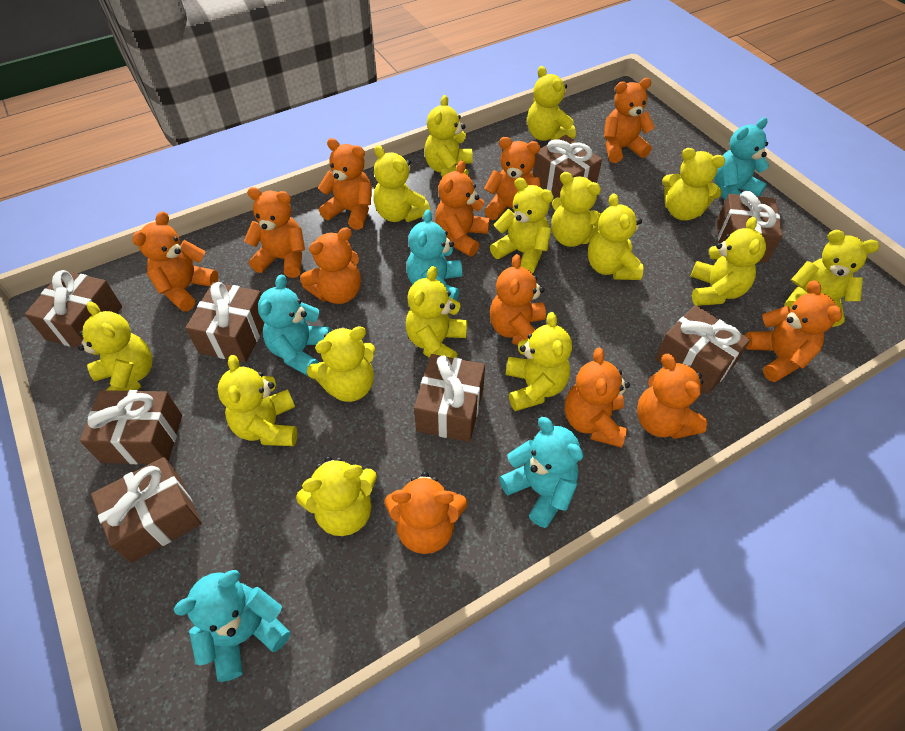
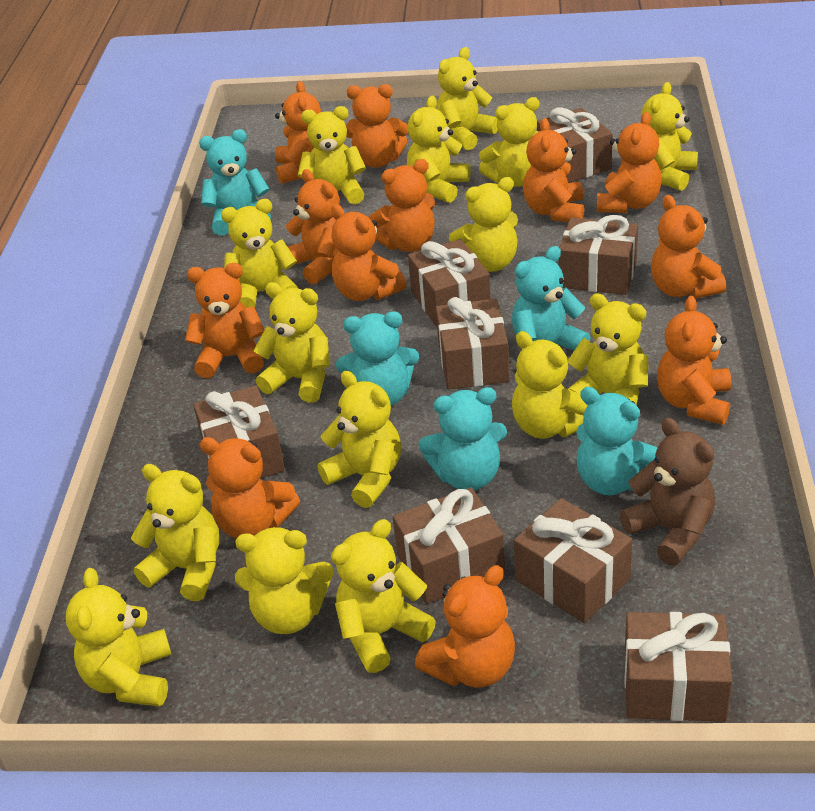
brown teddy bear: 0 -> 1

